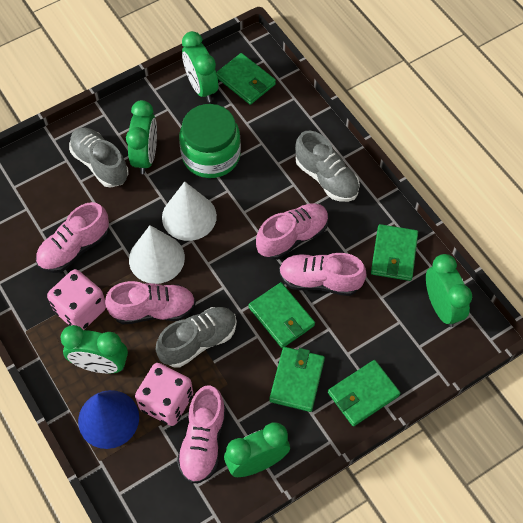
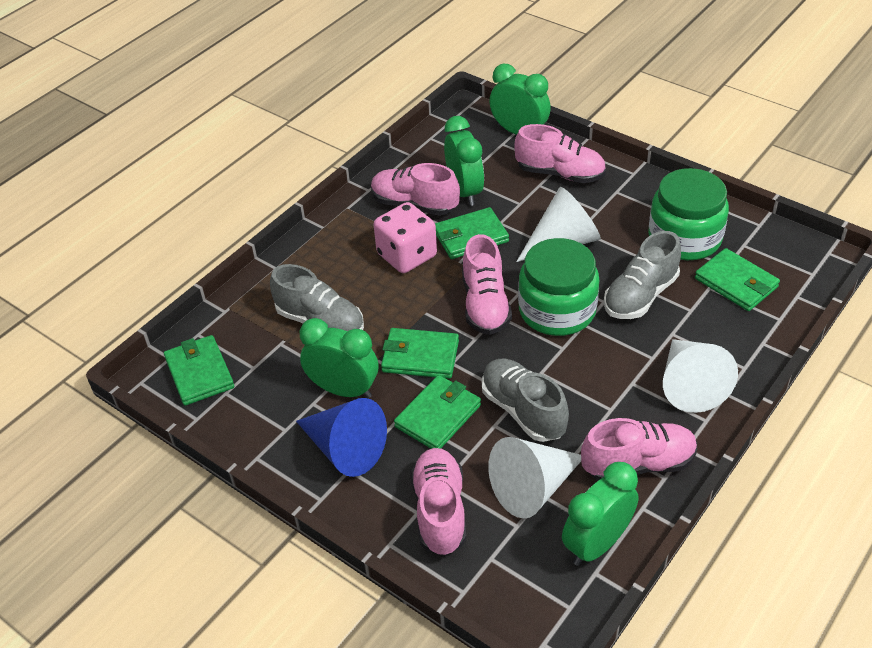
green clock: 5 -> 4
green jar: 1 -> 2
pink dice: 2 -> 1
white cone: 2 -> 3

